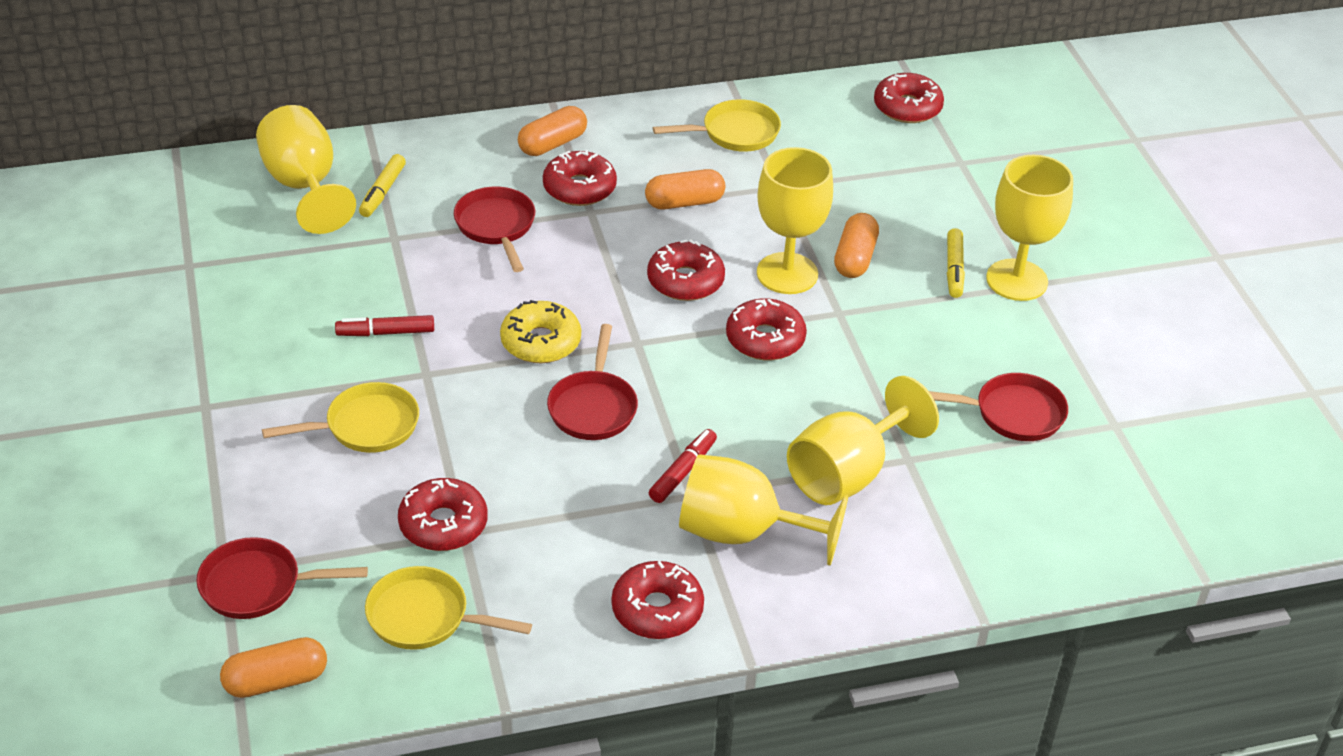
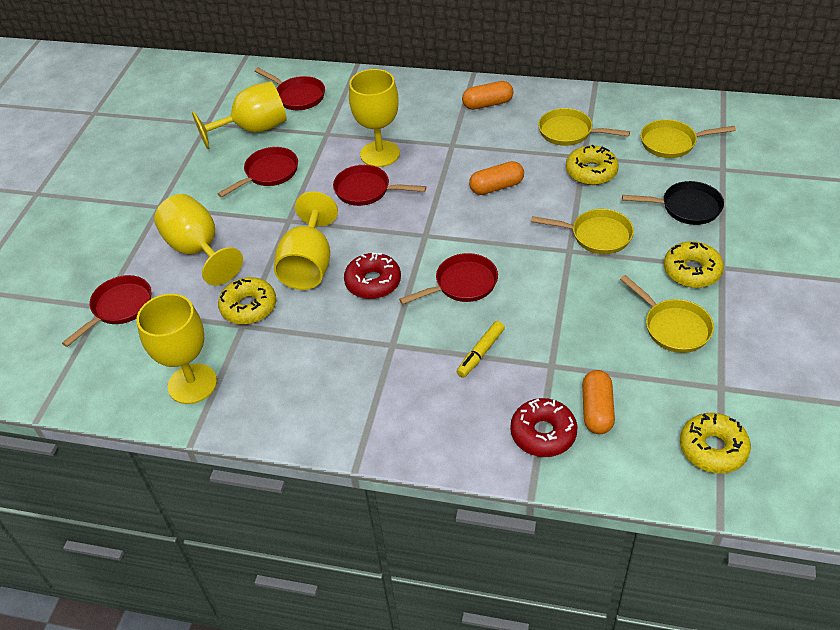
black pan: 0 -> 1
orange capsule: 4 -> 3
red donut: 6 -> 2
red marker: 2 -> 0
red pan: 4 -> 5
yellow donut: 1 -> 4
yellow marker: 2 -> 1
yellow pan: 3 -> 4

